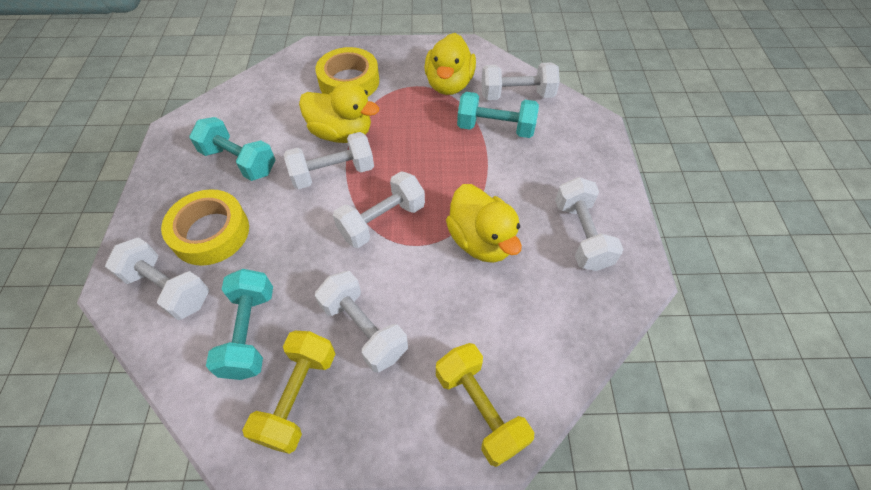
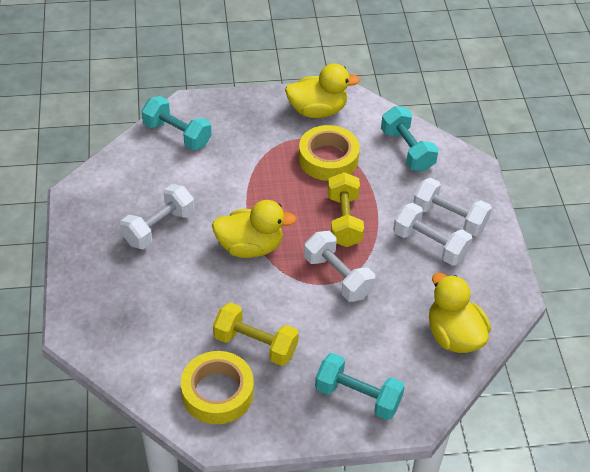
white dumbbell: 6 -> 4

